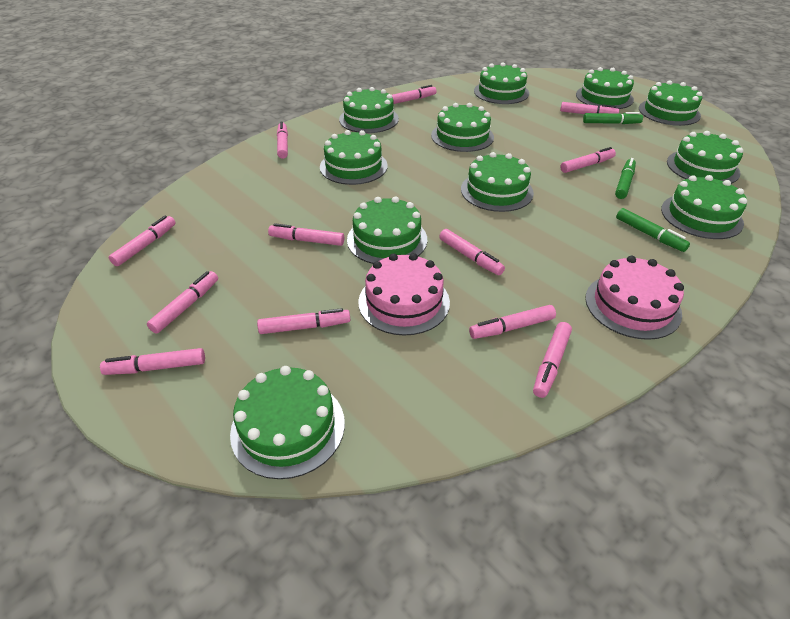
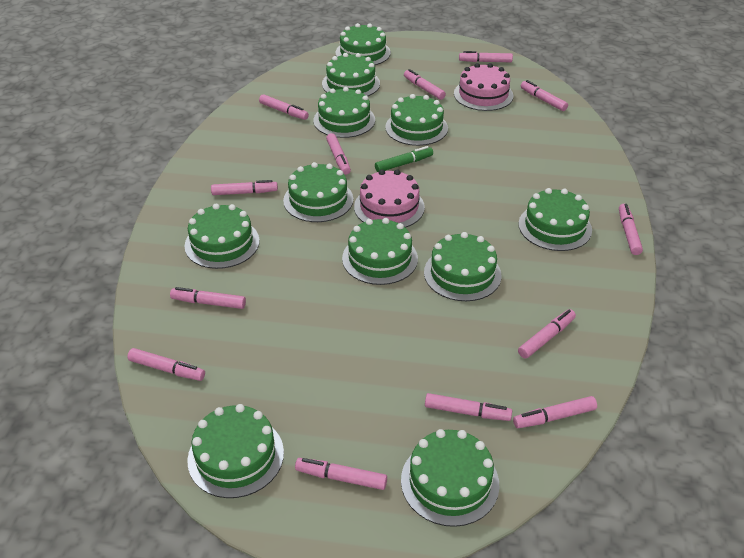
green marker: 3 -> 1
pink marker: 12 -> 13

